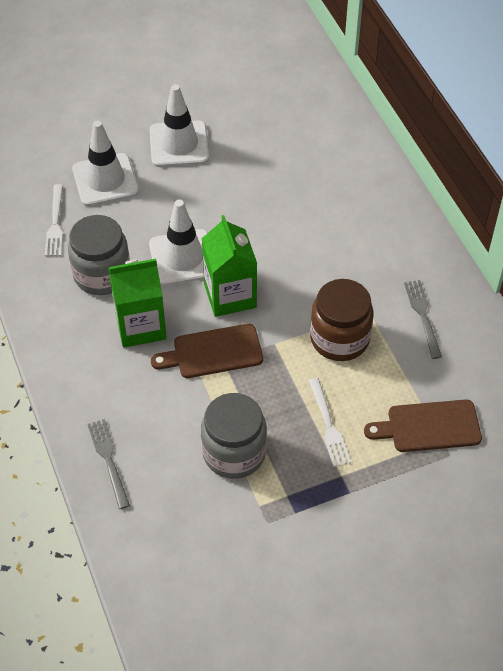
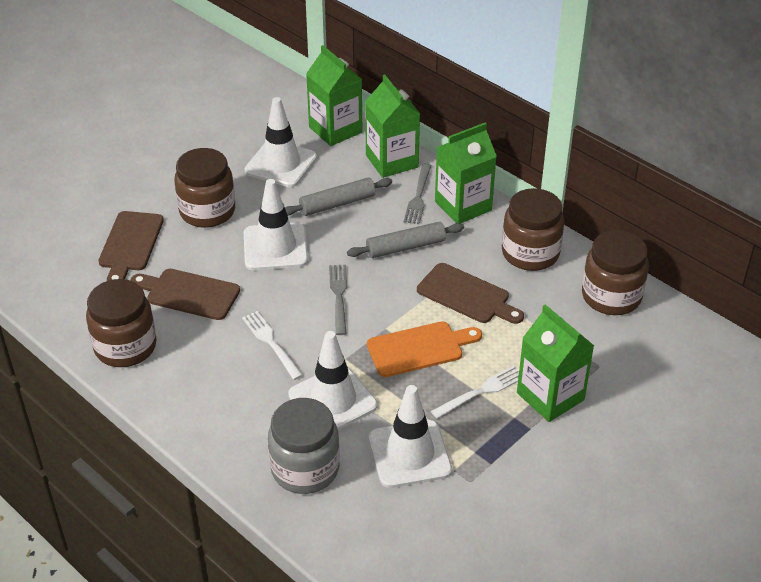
brown cutting board: 2 -> 3
brown jar: 1 -> 4
green carton: 2 -> 4
grey jar: 2 -> 1
grey rolling pin: 0 -> 2
orange cutting board: 0 -> 1
white traffic cone: 3 -> 4

